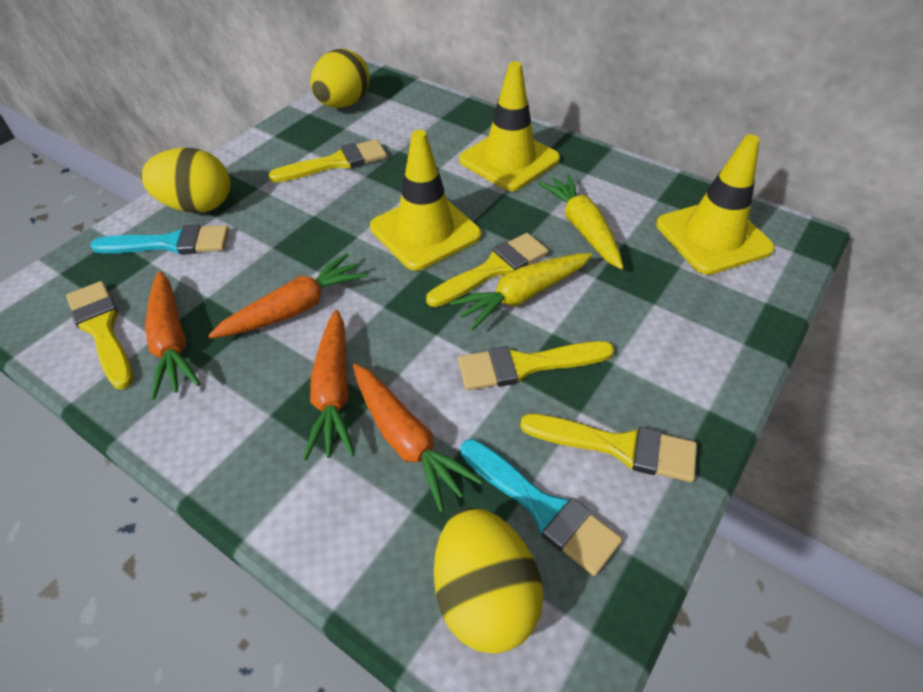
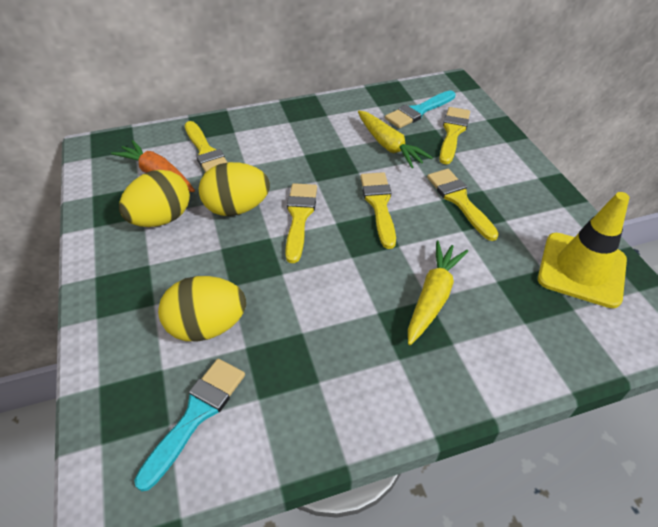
orange carrot: 4 -> 1
yellow traffic cone: 3 -> 1

